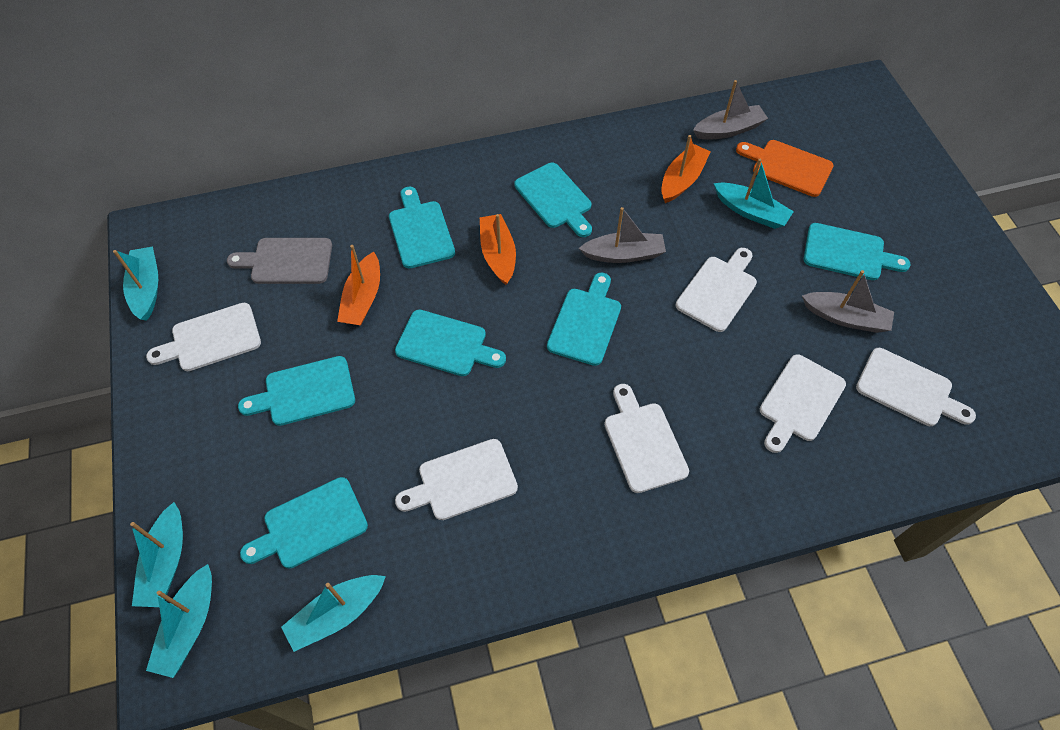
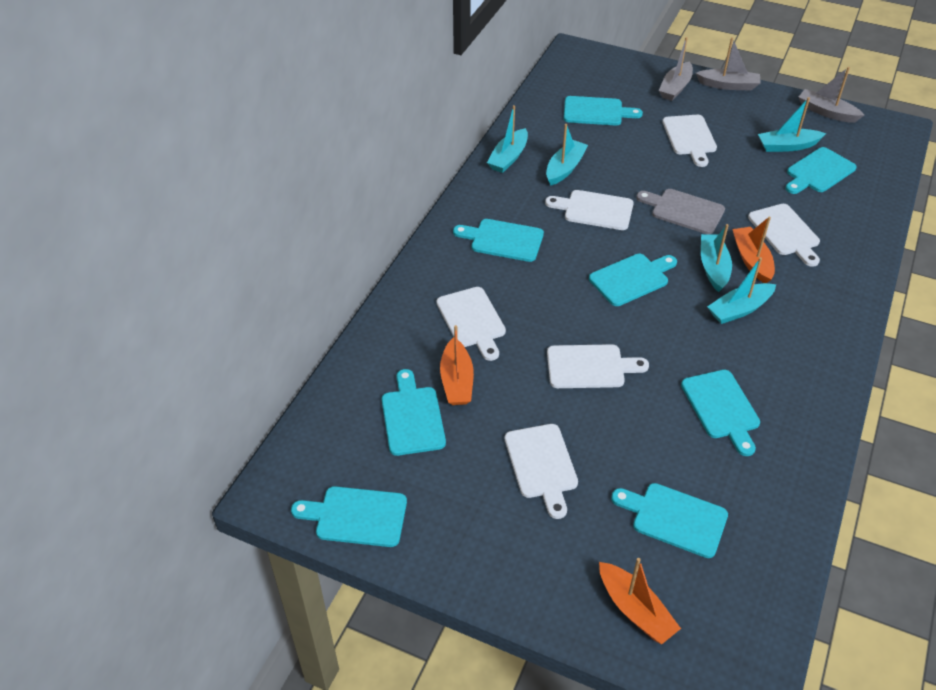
orange cutting board: 1 -> 0
turquoise cutting board: 7 -> 8

